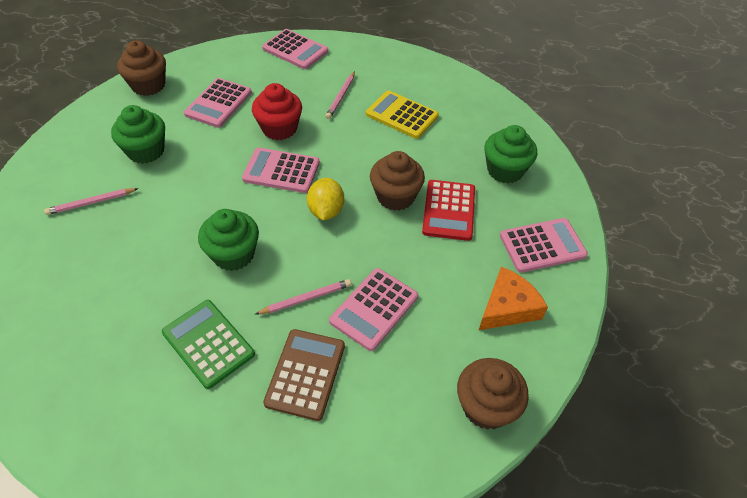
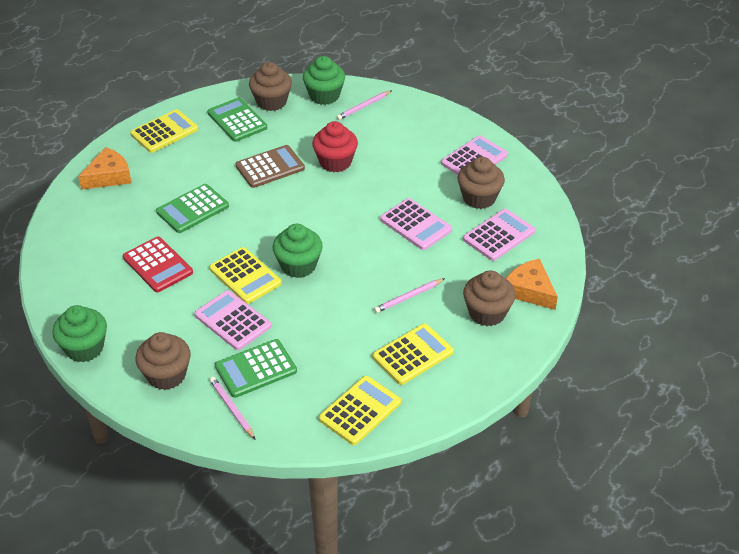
brown cupcake: 3 -> 4
green calculator: 1 -> 3
orange cheese: 1 -> 2
pink calculator: 5 -> 4
yellow calculator: 1 -> 4
yellow lemon: 1 -> 0

